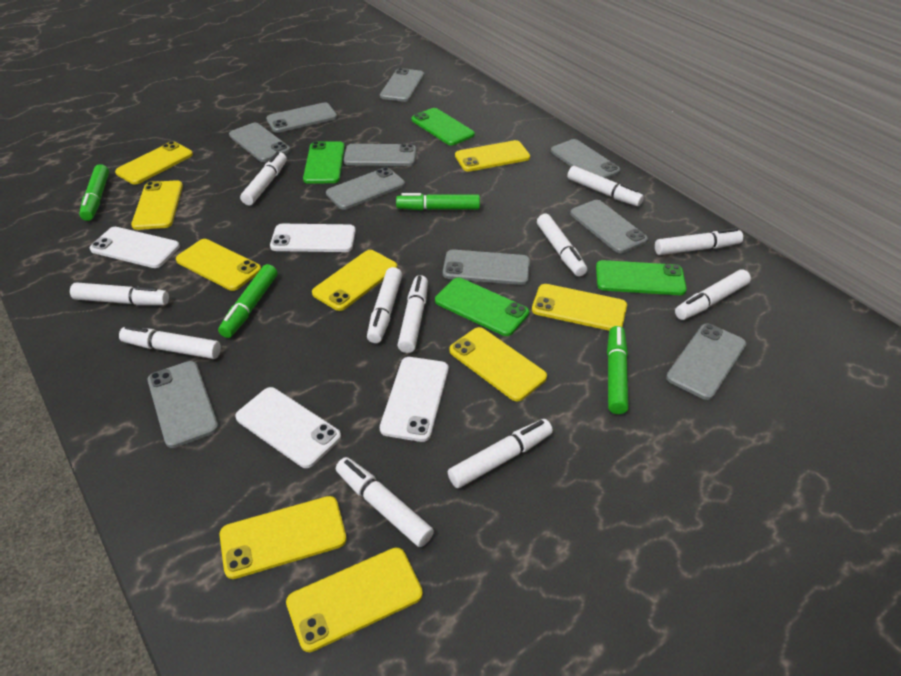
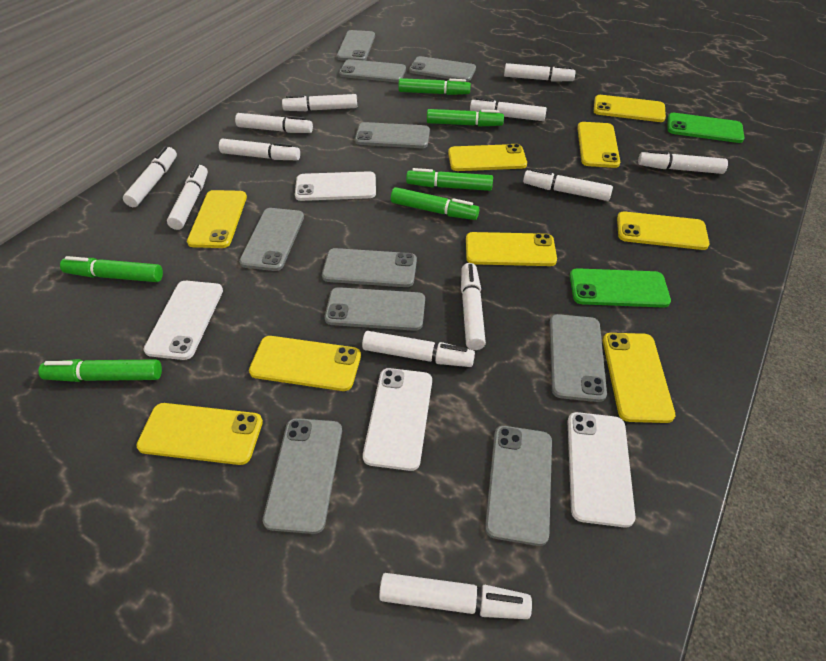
green marker: 4 -> 6
green phone: 4 -> 2
white marker: 11 -> 12

